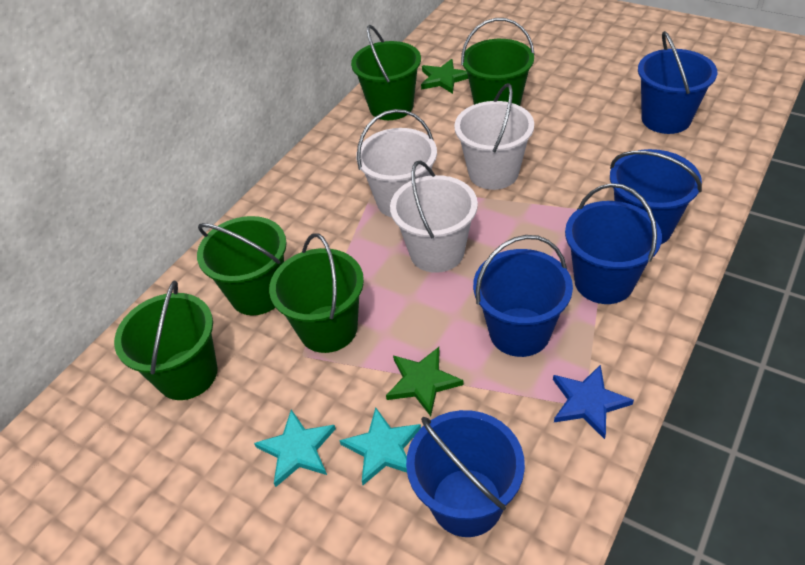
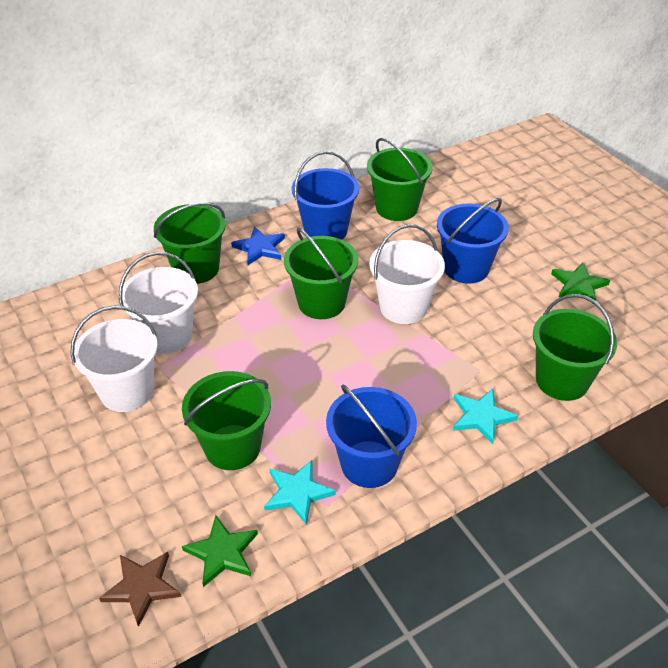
blue bucket: 5 -> 3
brown star: 0 -> 1

